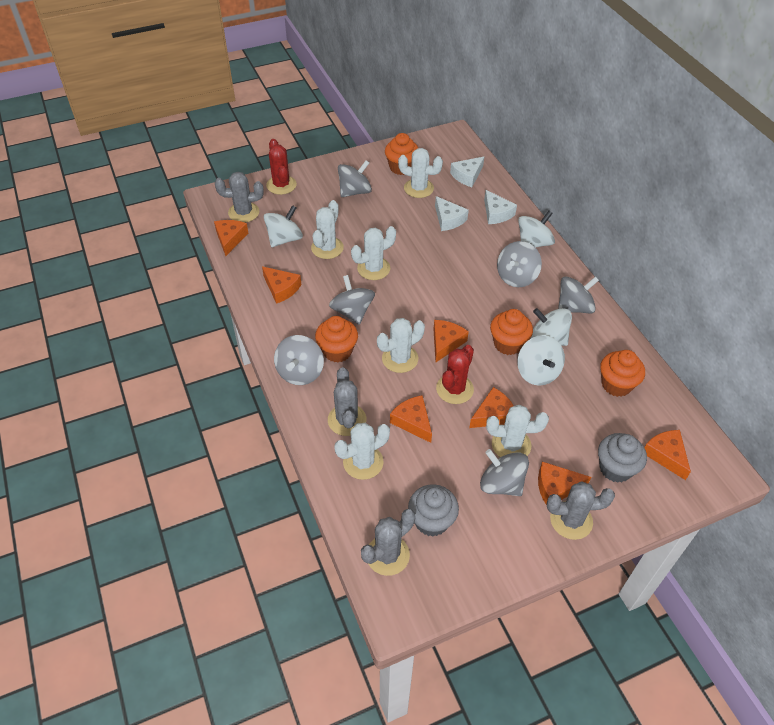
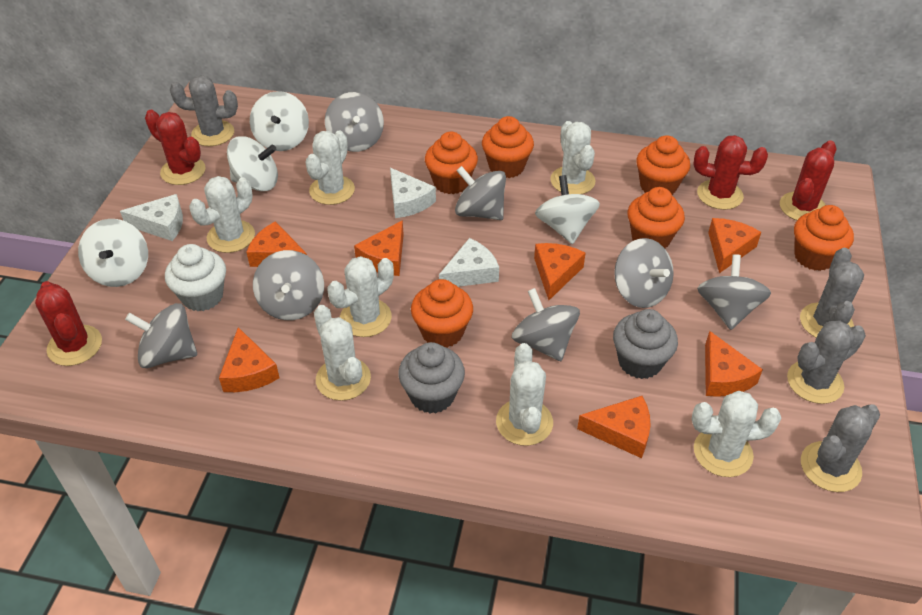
grey spinning top: 6 -> 7
orange cupcake: 4 -> 6
red cactus: 2 -> 4
white cactus: 6 -> 7
white cupcake: 0 -> 1

